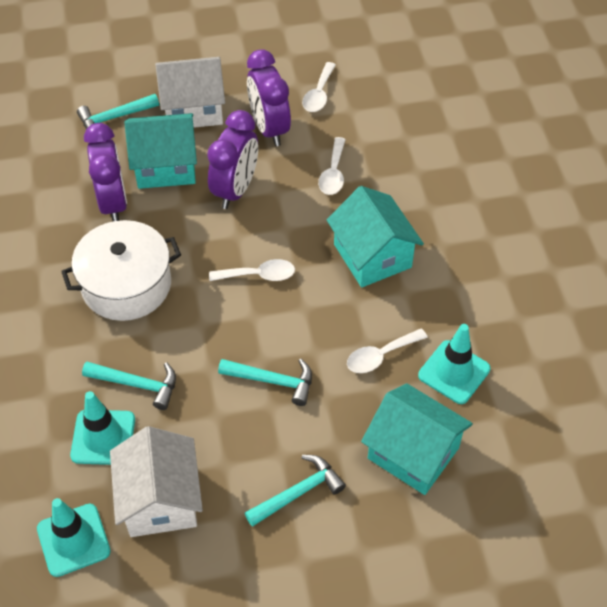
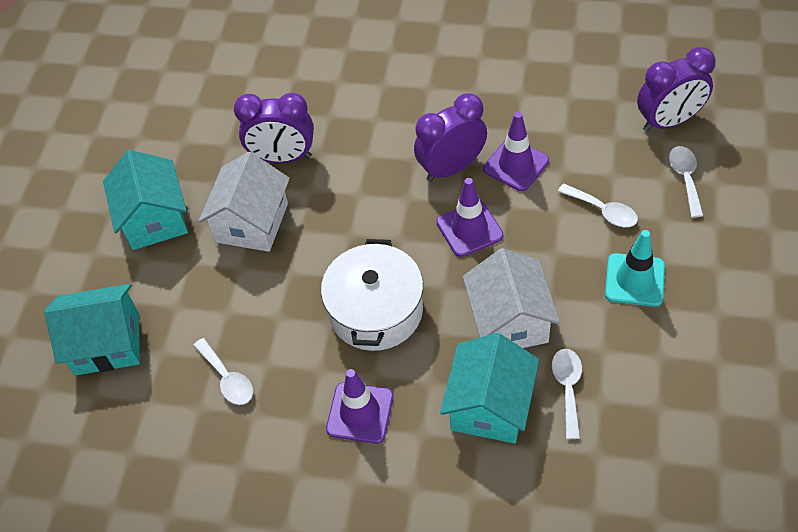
purple traffic cone: 0 -> 3
turquoise hammer: 4 -> 0
turquoise traffic cone: 3 -> 1

